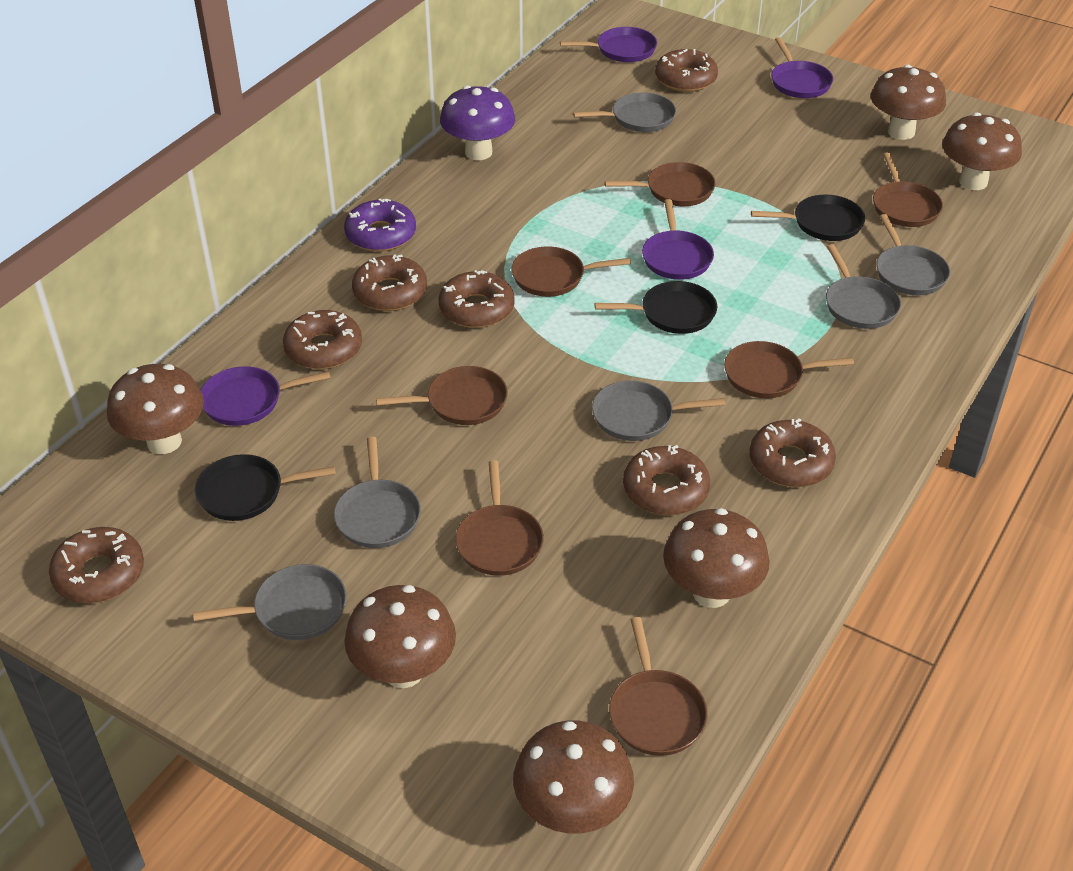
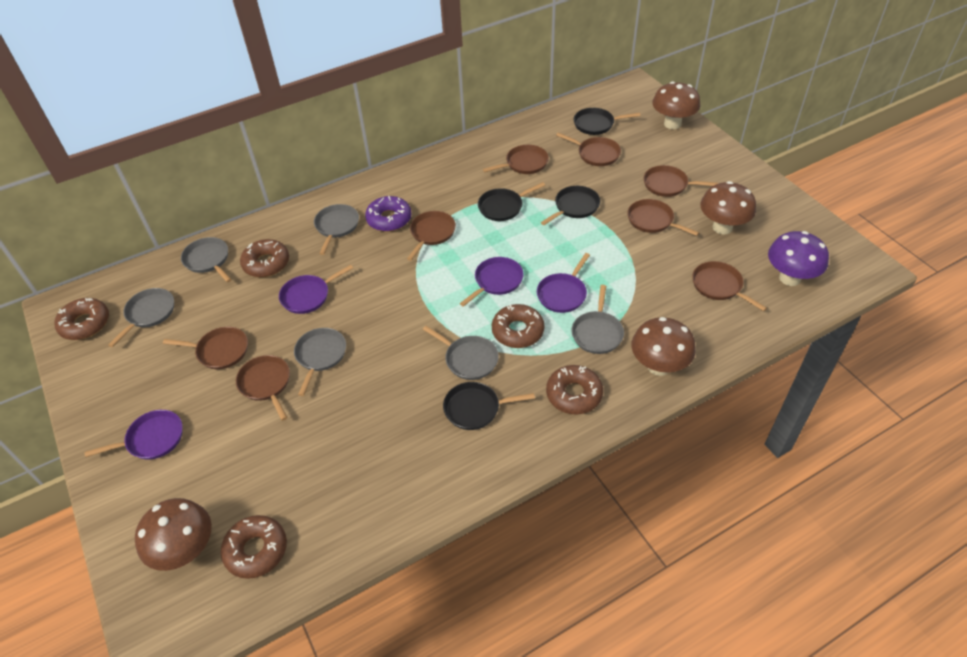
black pan: 3 -> 4
brown donut: 7 -> 5
brown mushroom: 6 -> 4
brown pan: 7 -> 8

